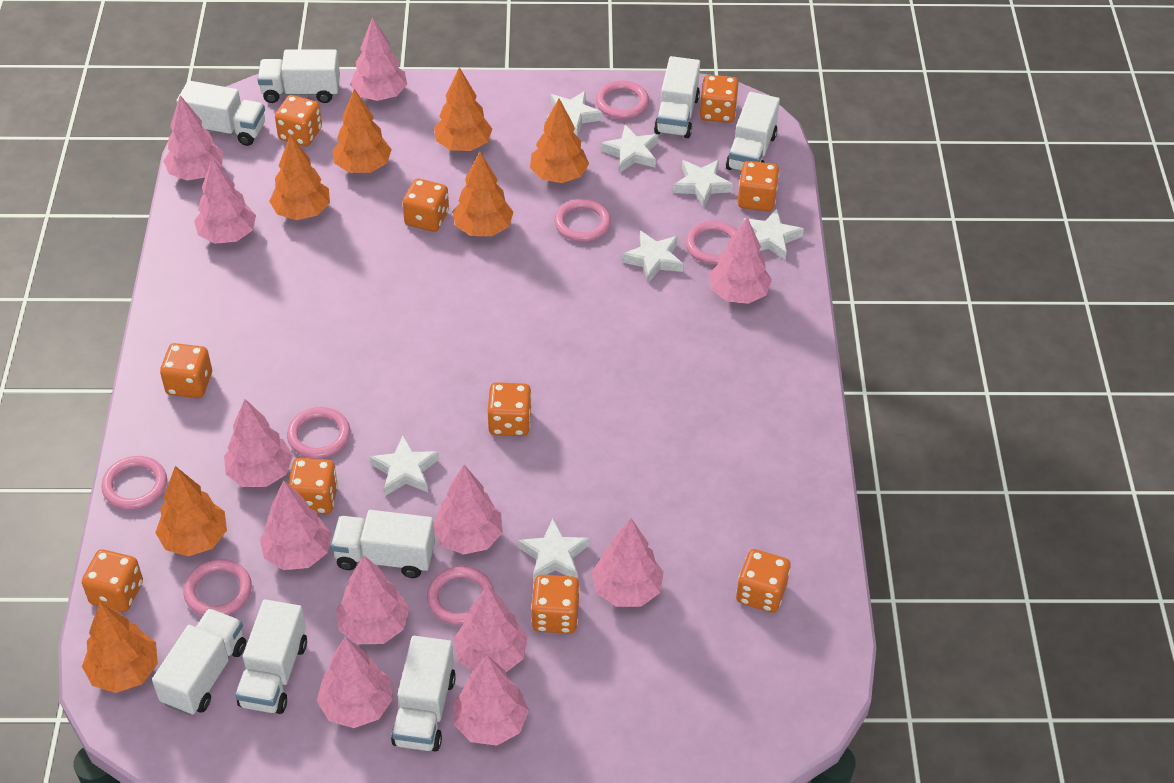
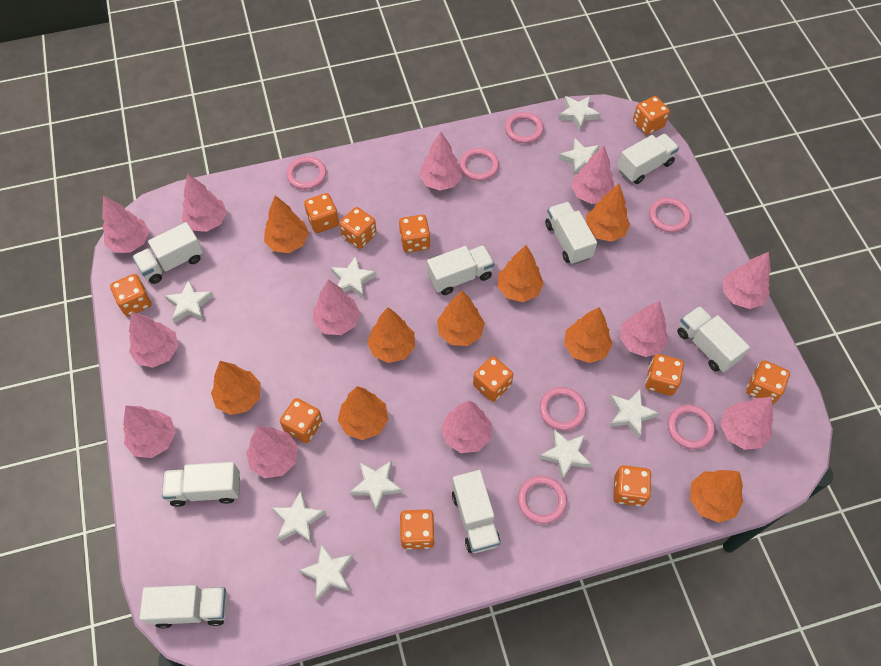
orange dice: 10 -> 11
orange tree: 7 -> 9
white star: 7 -> 9

